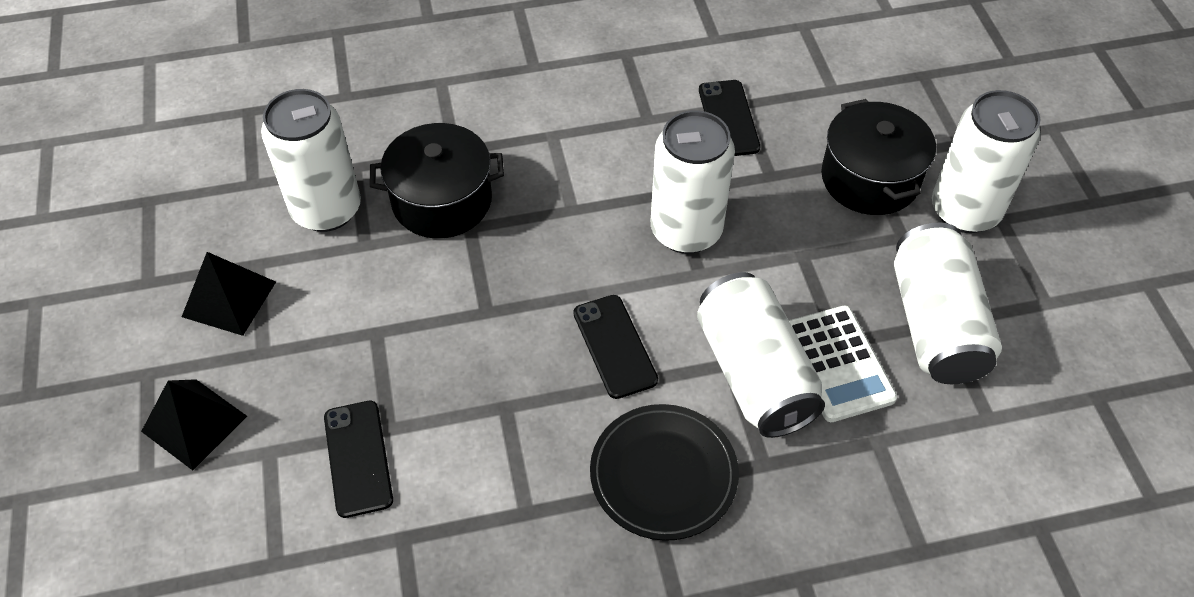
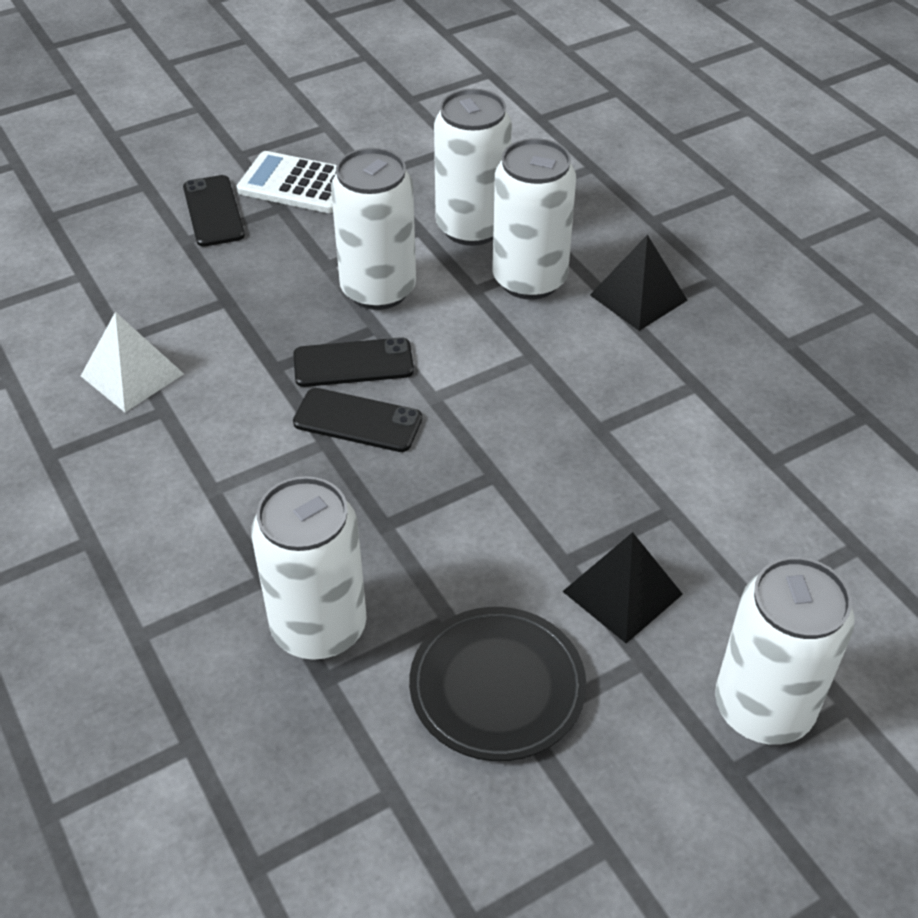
black pot: 2 -> 0
white pyramid: 0 -> 1

